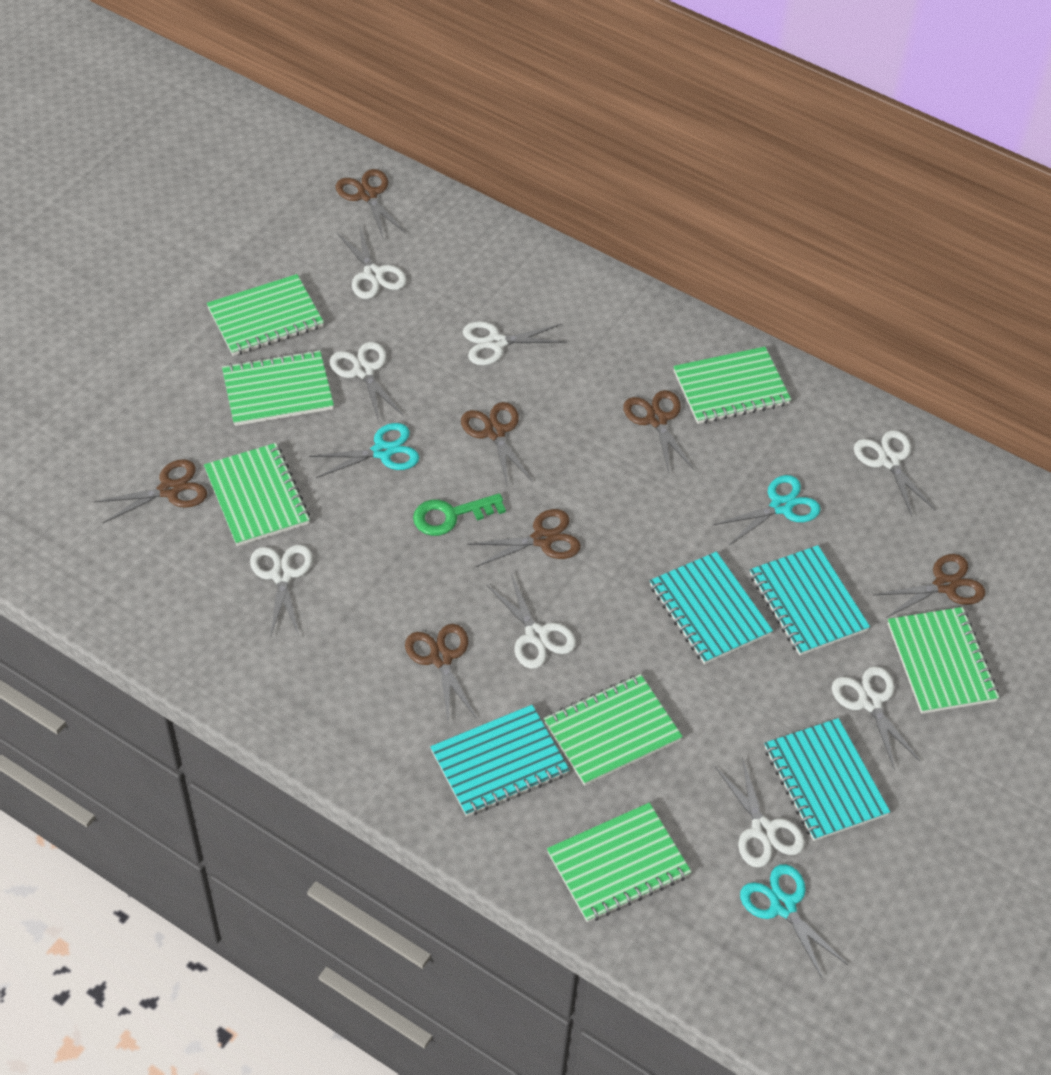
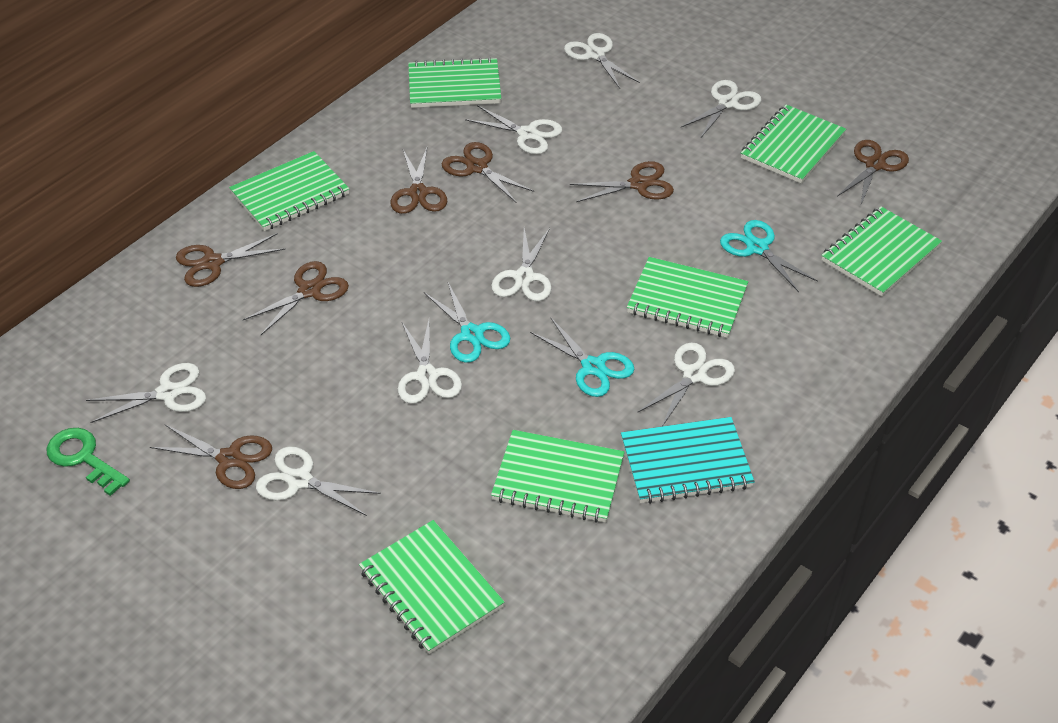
turquoise notebook: 4 -> 1

